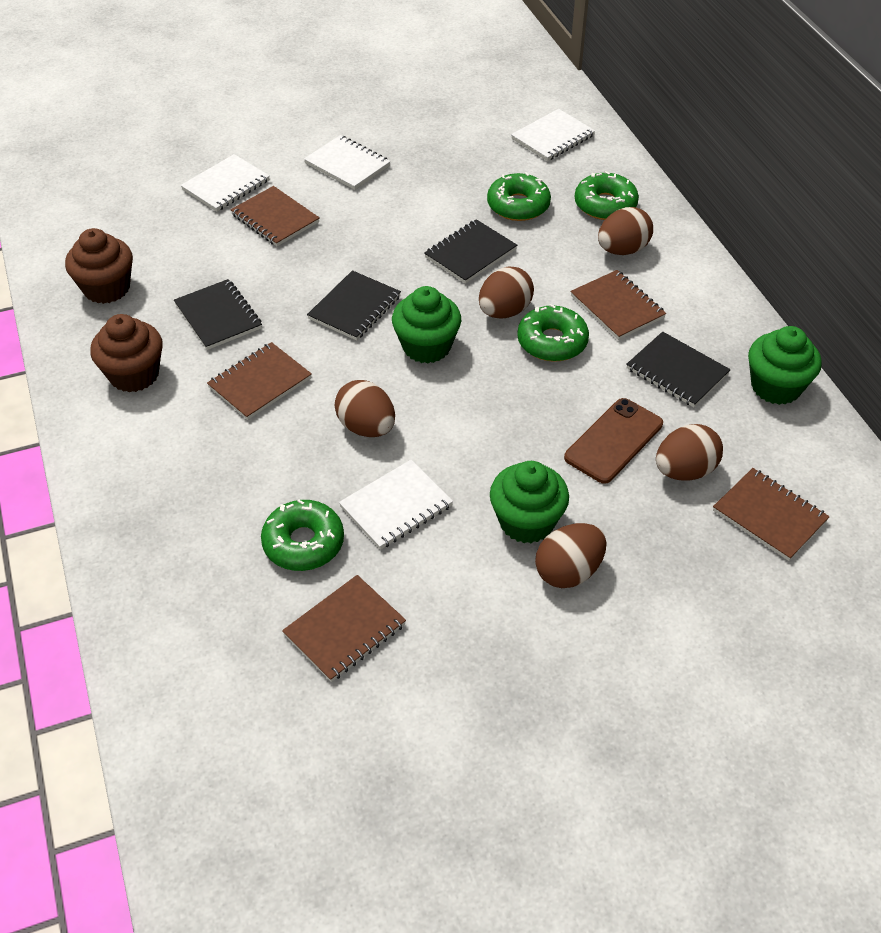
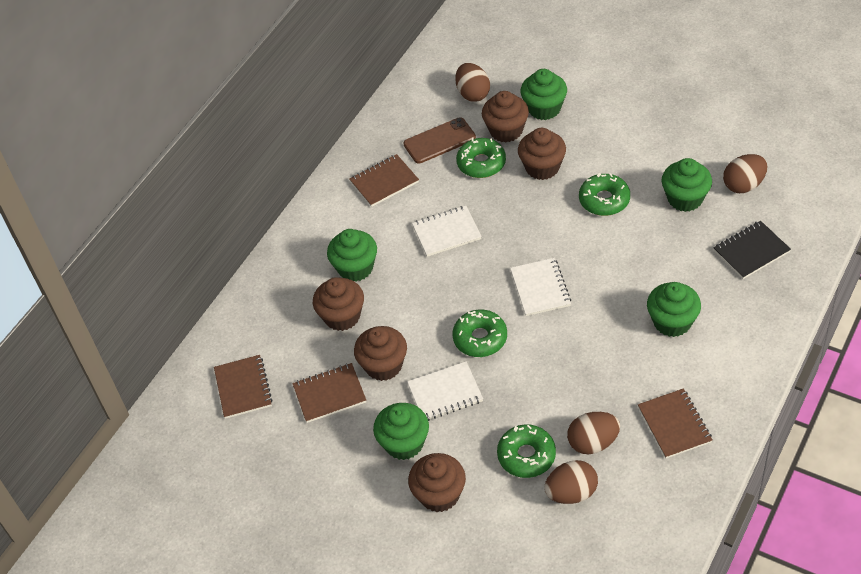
black notebook: 4 -> 1
brown cupcake: 2 -> 5
brown egg: 5 -> 4
brown notebook: 5 -> 4
green cupcake: 3 -> 5
white notebook: 4 -> 3

